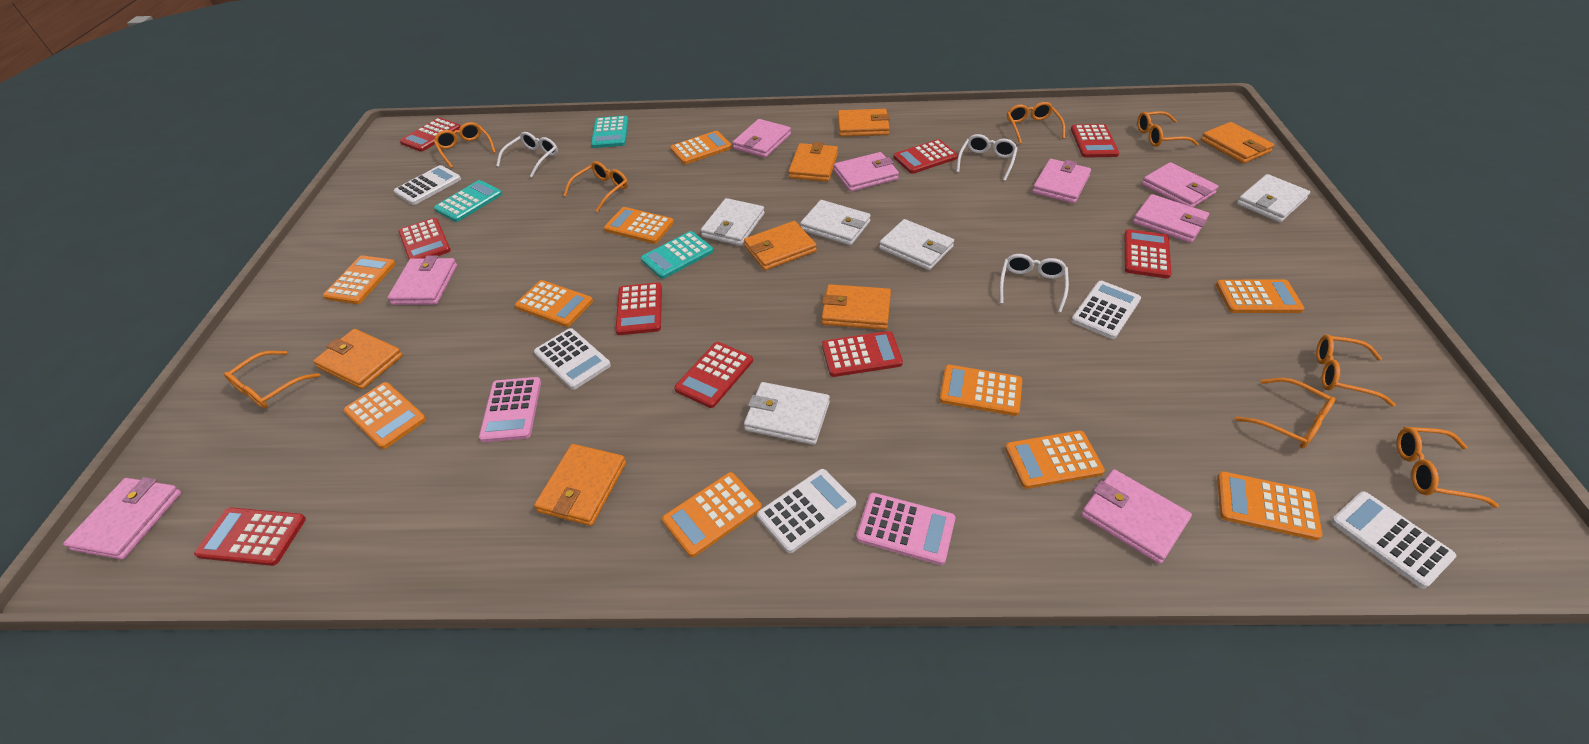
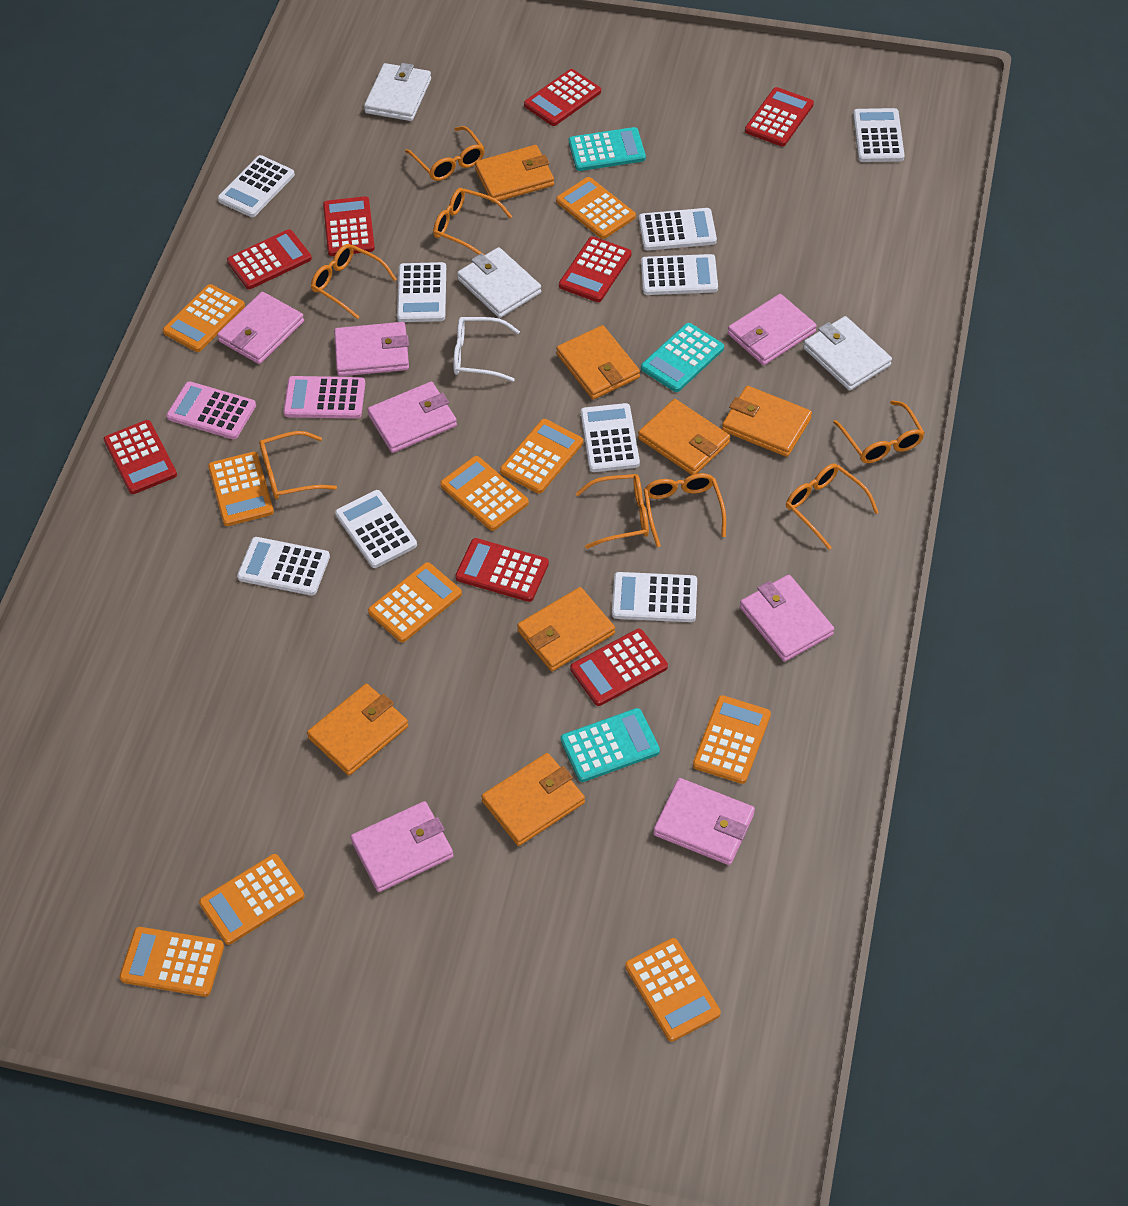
pink wallet: 8 -> 7
red calculator: 9 -> 8
white calculator: 5 -> 9
white glasses: 3 -> 1
white wallet: 5 -> 3

